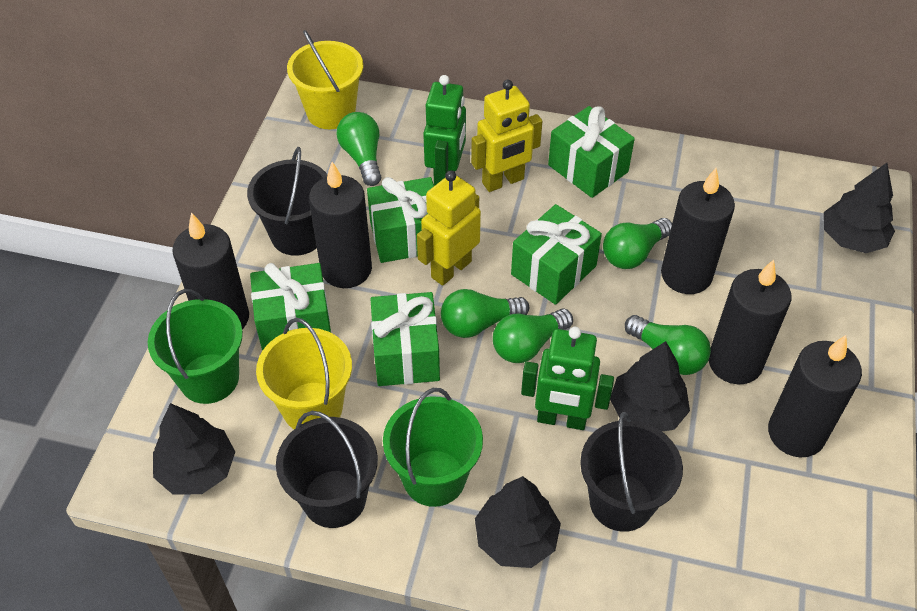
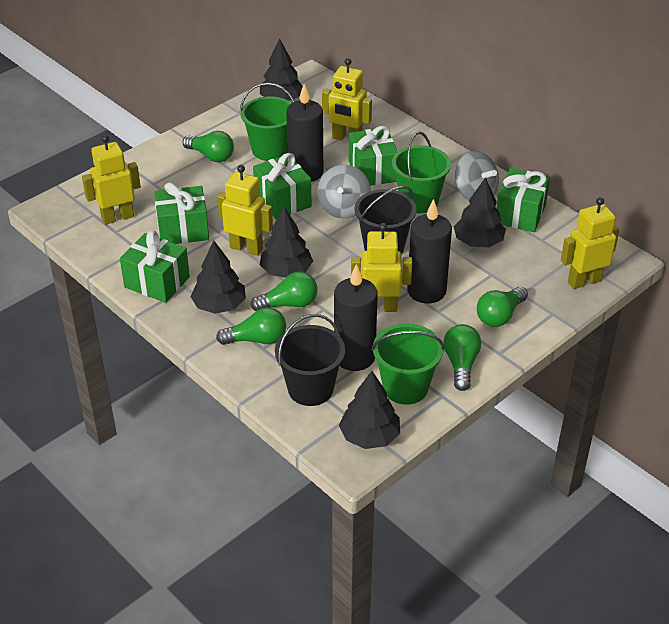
black bucket: 3 -> 2
black candle: 5 -> 3
black tree: 4 -> 5
green bucket: 2 -> 3
green robot: 2 -> 0
grey spinning top: 0 -> 2
yellow bucket: 2 -> 0
yellow robot: 2 -> 5

